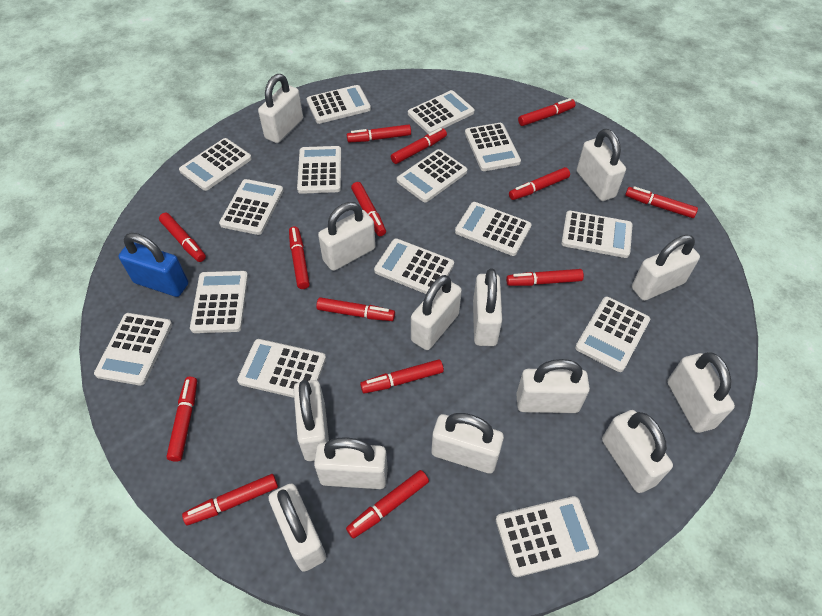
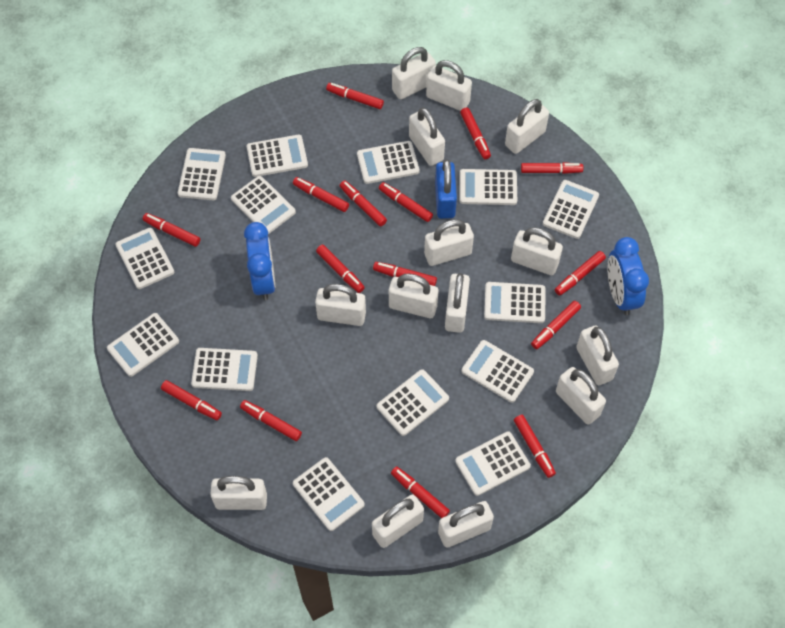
blue clock: 0 -> 2
red marker: 14 -> 15
white calculator: 15 -> 14
white padlock: 13 -> 14

